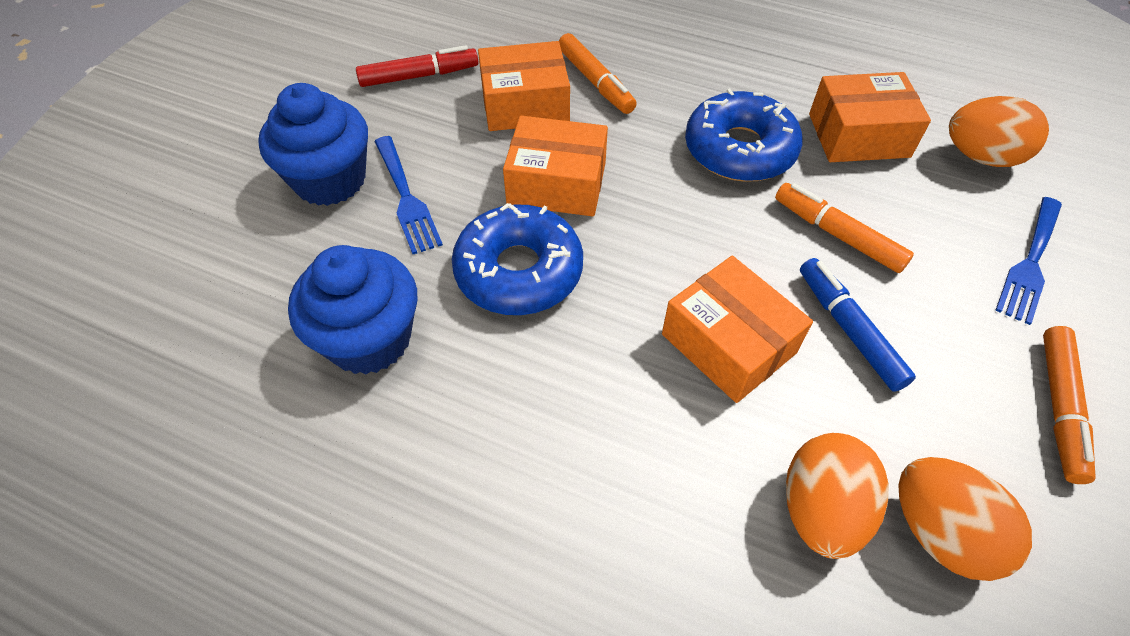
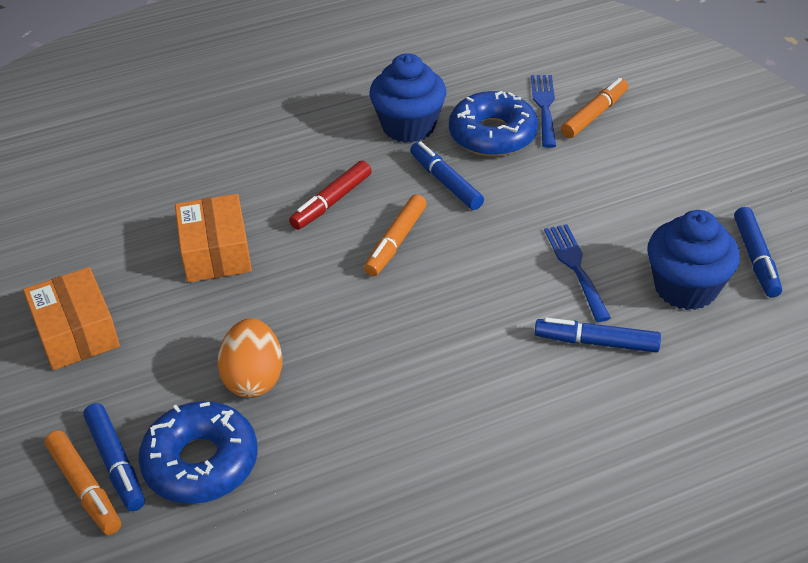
blue marker: 1 -> 4
orange box: 4 -> 2
orange egg: 3 -> 1

